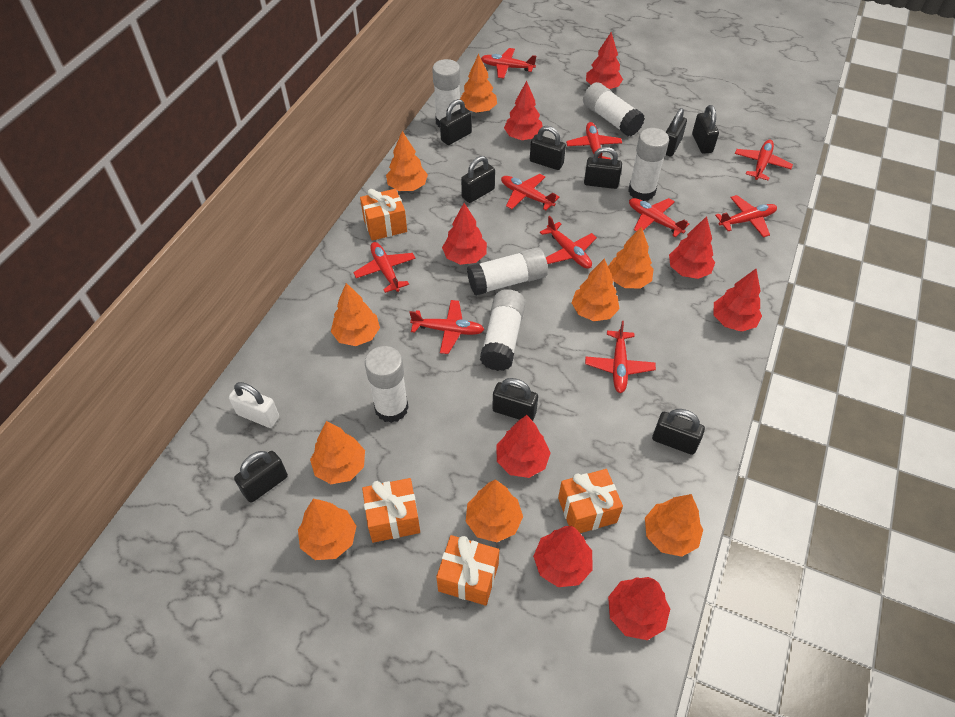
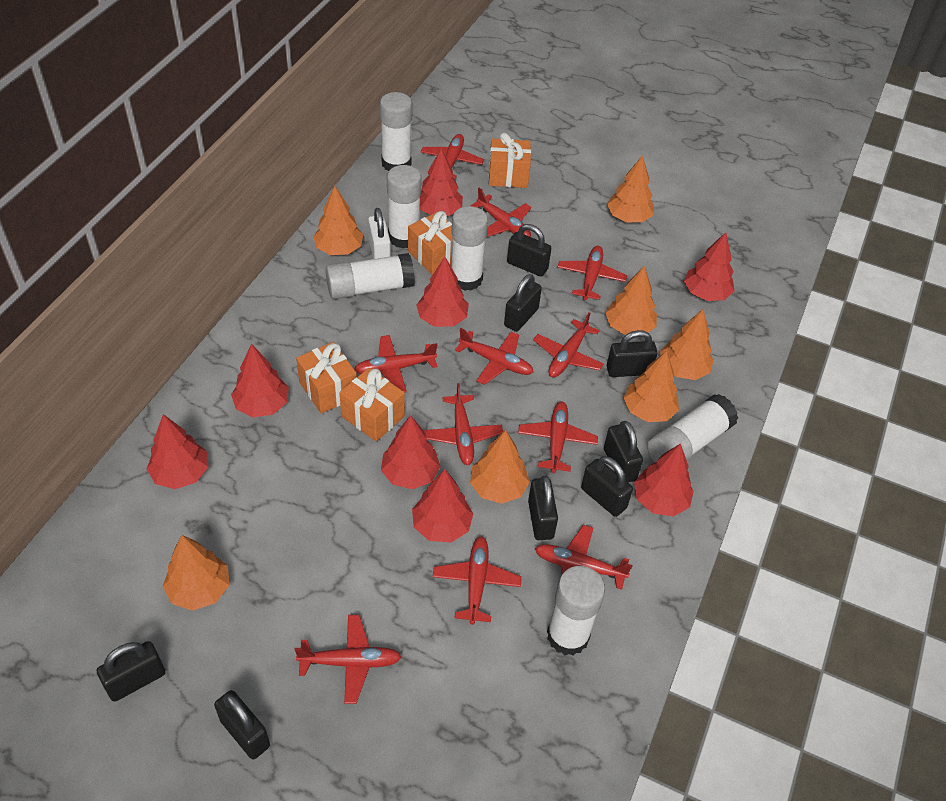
black padlock: 9 -> 8
orange tree: 9 -> 7
red plane: 10 -> 11

